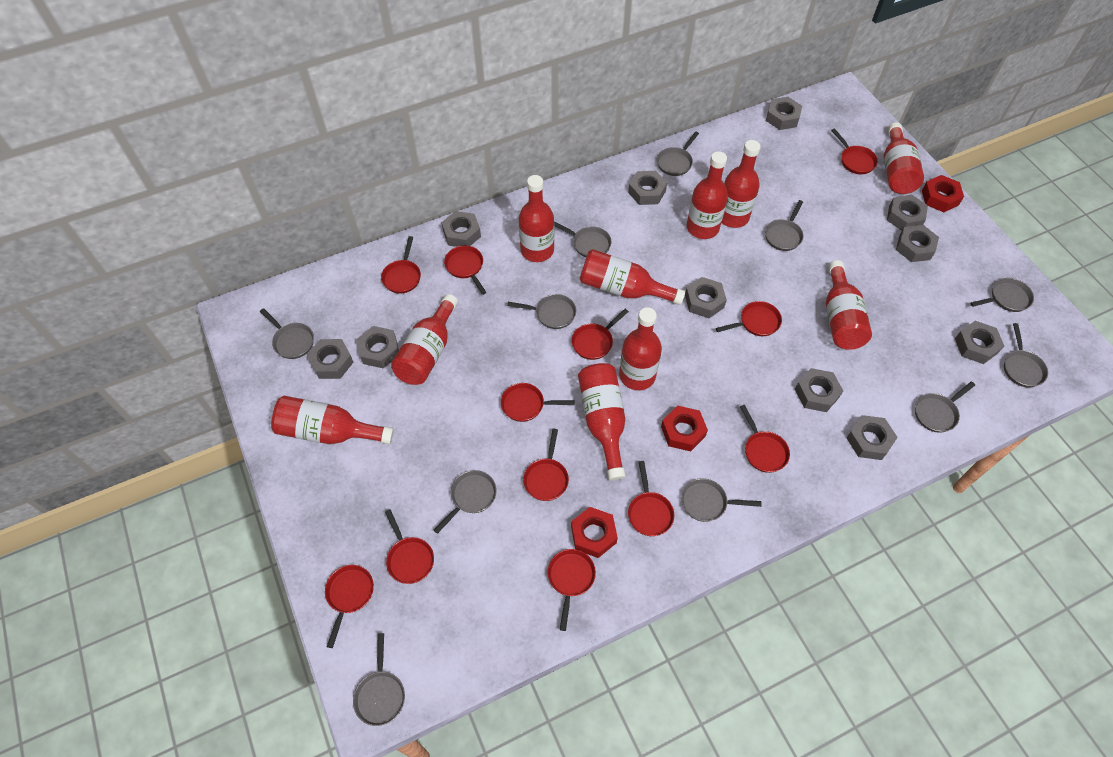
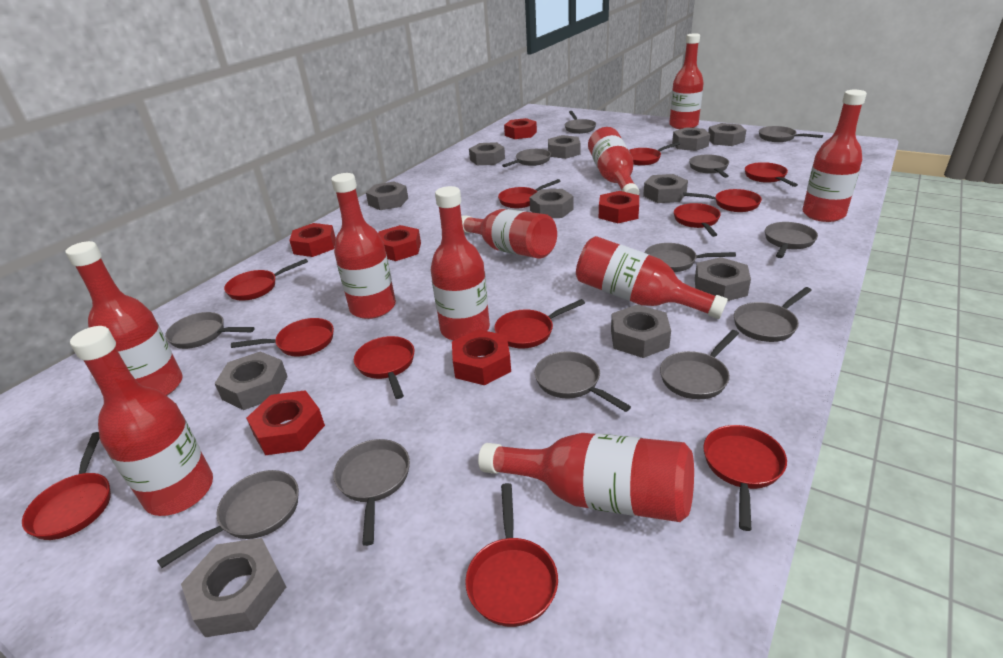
grey pan: 11 -> 12
red nut: 3 -> 6

